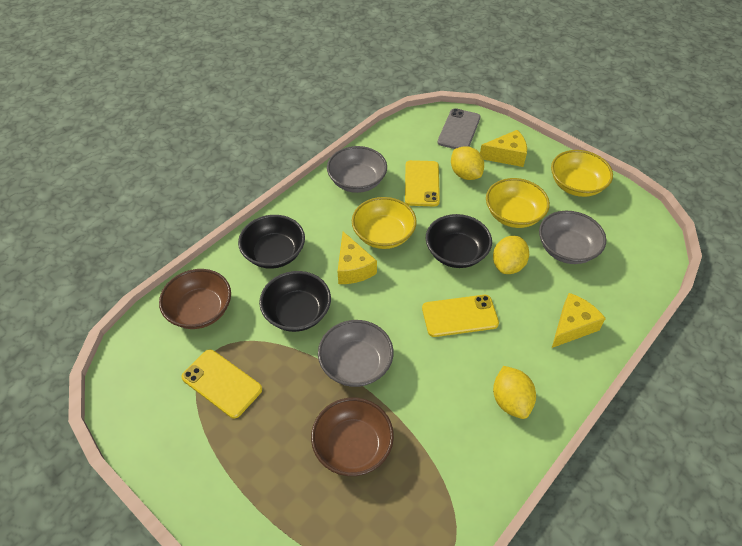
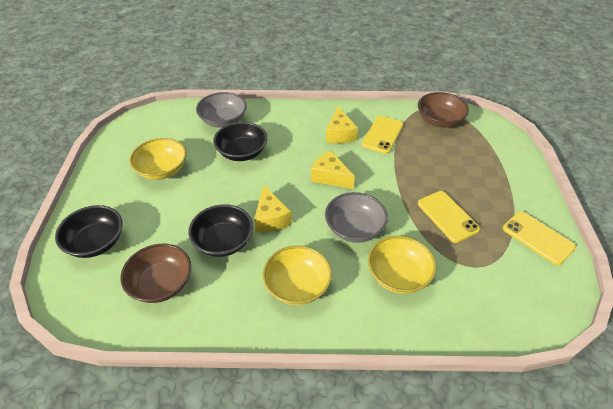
grey bowl: 3 -> 2
grey phone: 1 -> 0
yellow lemon: 3 -> 0

